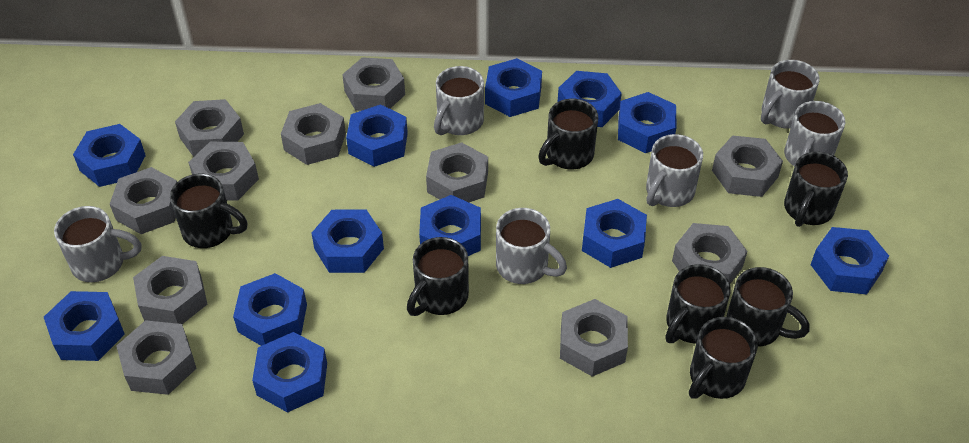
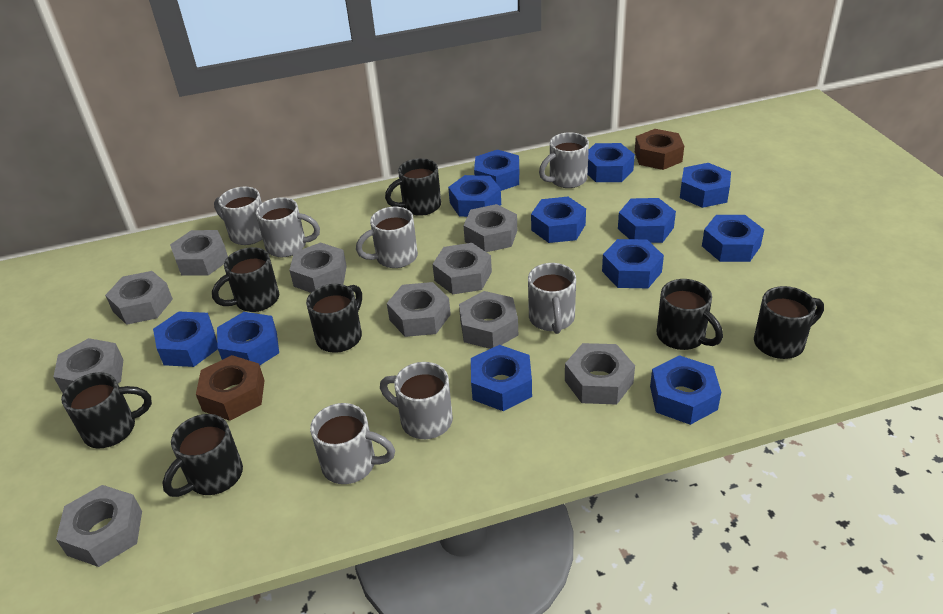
brown nut: 0 -> 2
grey mug: 6 -> 7
grey nut: 11 -> 10

